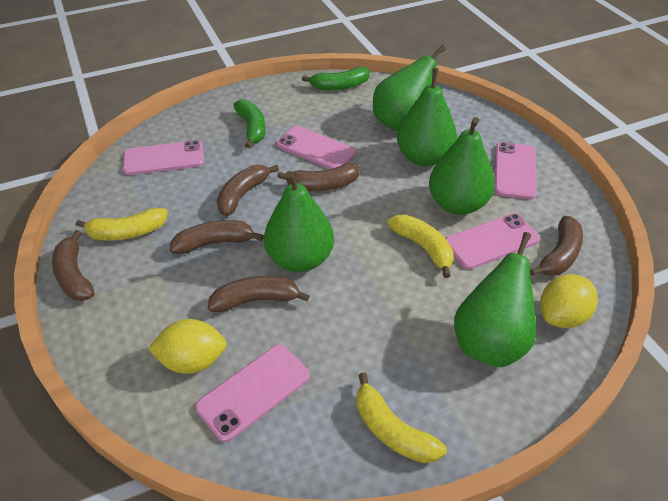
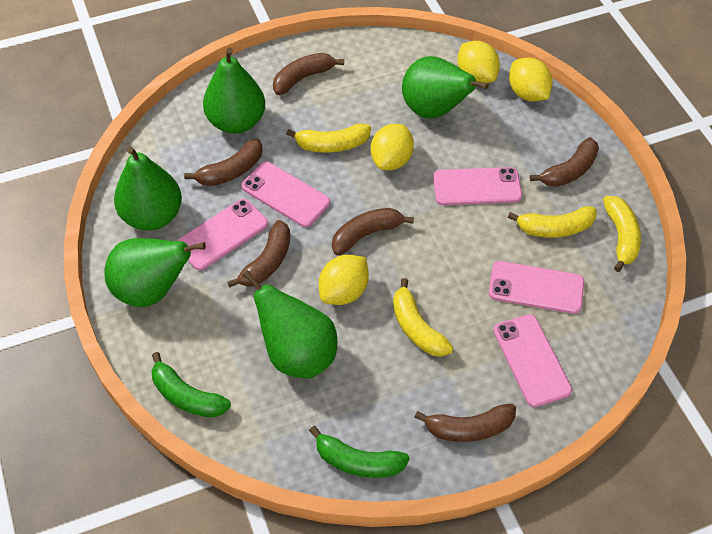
yellow banana: 3 -> 4
yellow lemon: 2 -> 4

